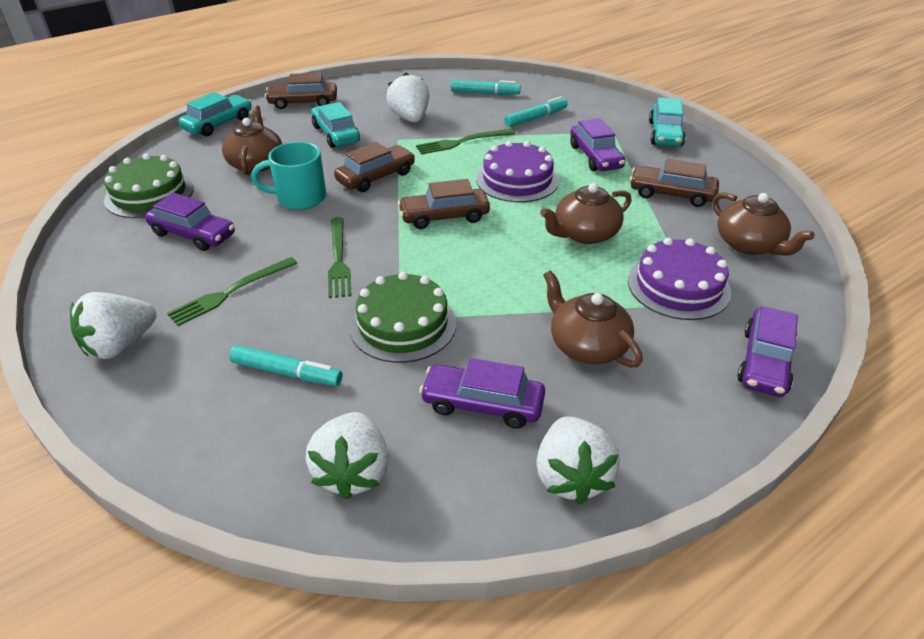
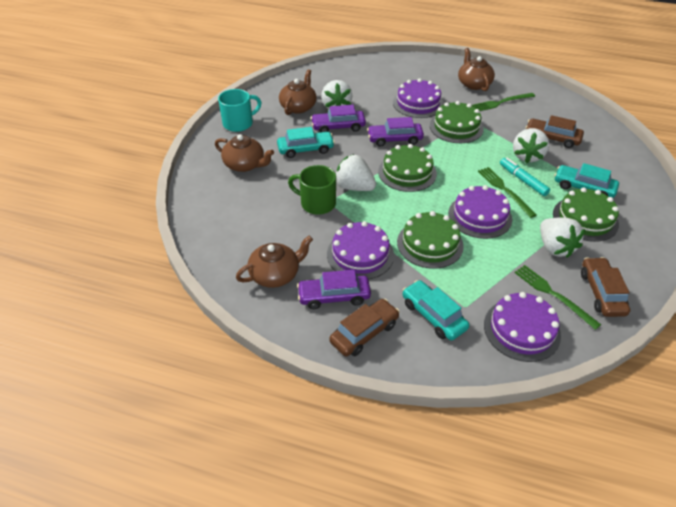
brown car: 4 -> 3
green cake: 2 -> 4
green mug: 0 -> 1
purple cake: 2 -> 4
purple car: 4 -> 3
turquoise marker: 3 -> 1

